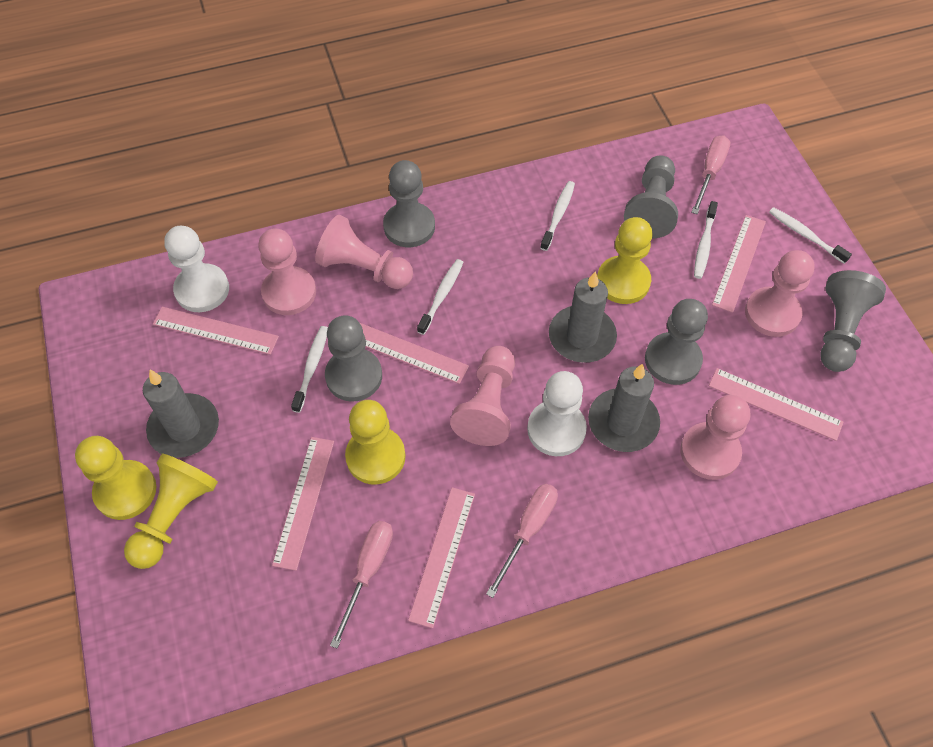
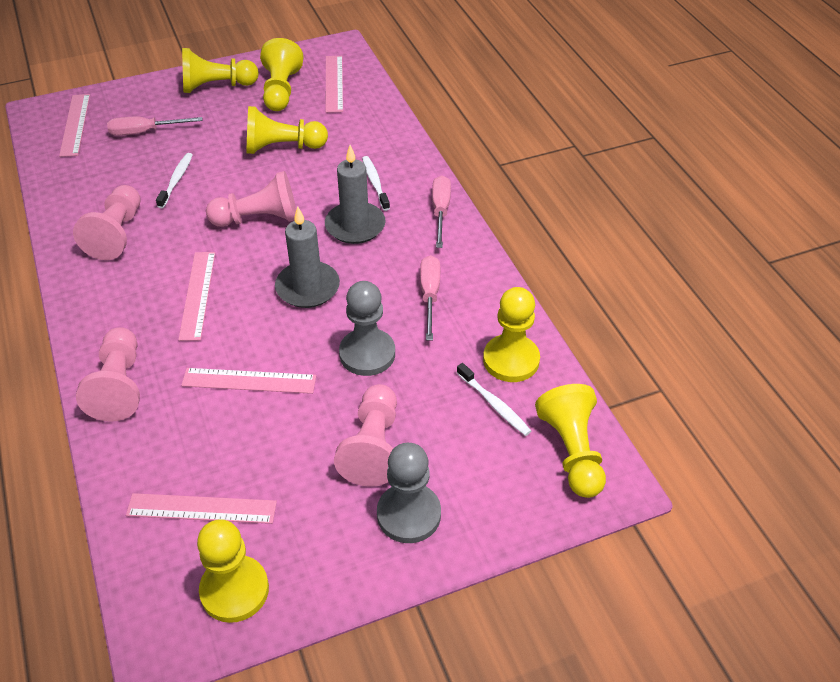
grey candle: 3 -> 2
grey pawn: 5 -> 2
pink pawn: 5 -> 4
pink ruler: 6 -> 5
white pawn: 2 -> 0
white toothbrush: 5 -> 3
yellow pawn: 4 -> 6

